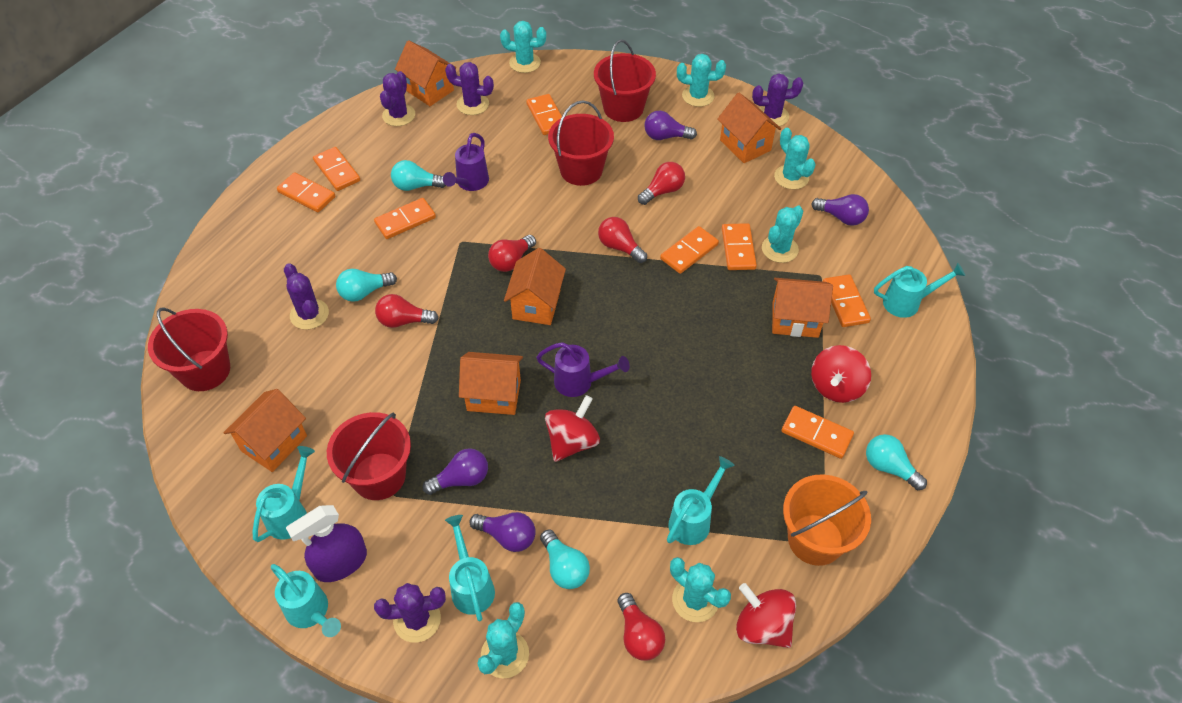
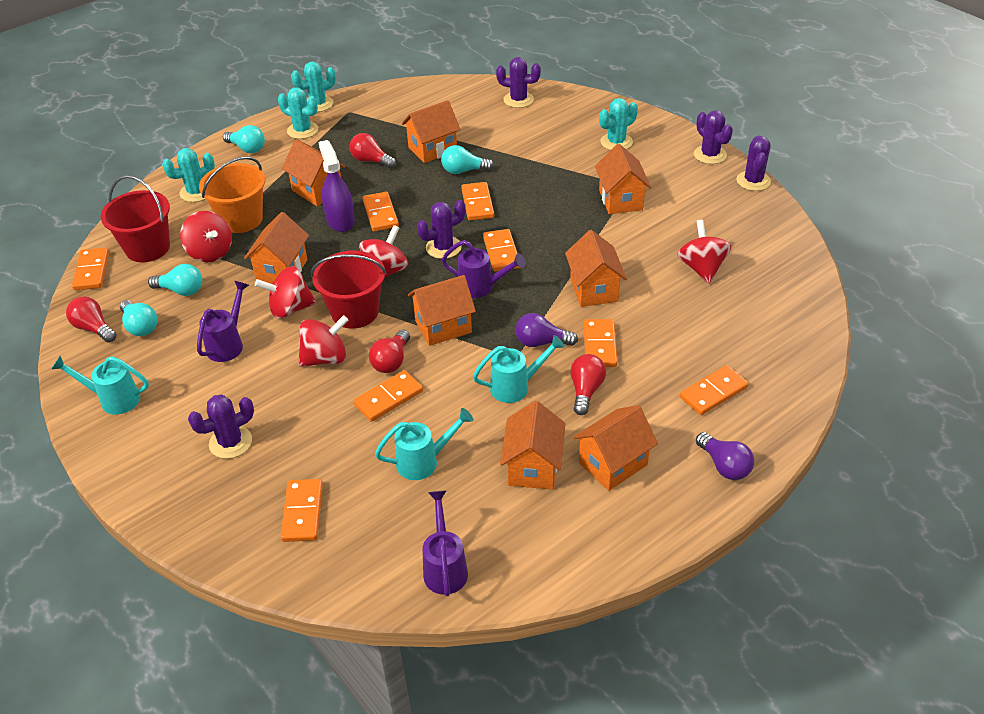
orange house: 6 -> 8
purple light bulb: 4 -> 2
purple watering can: 2 -> 3
red bucket: 4 -> 2
red light bulb: 5 -> 4
red spinning top: 3 -> 5
turquoise cactus: 6 -> 4
turquoise watering can: 5 -> 3

